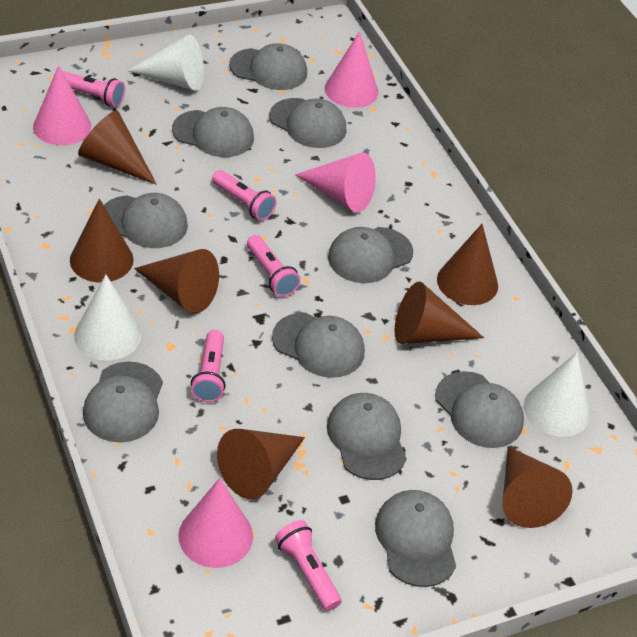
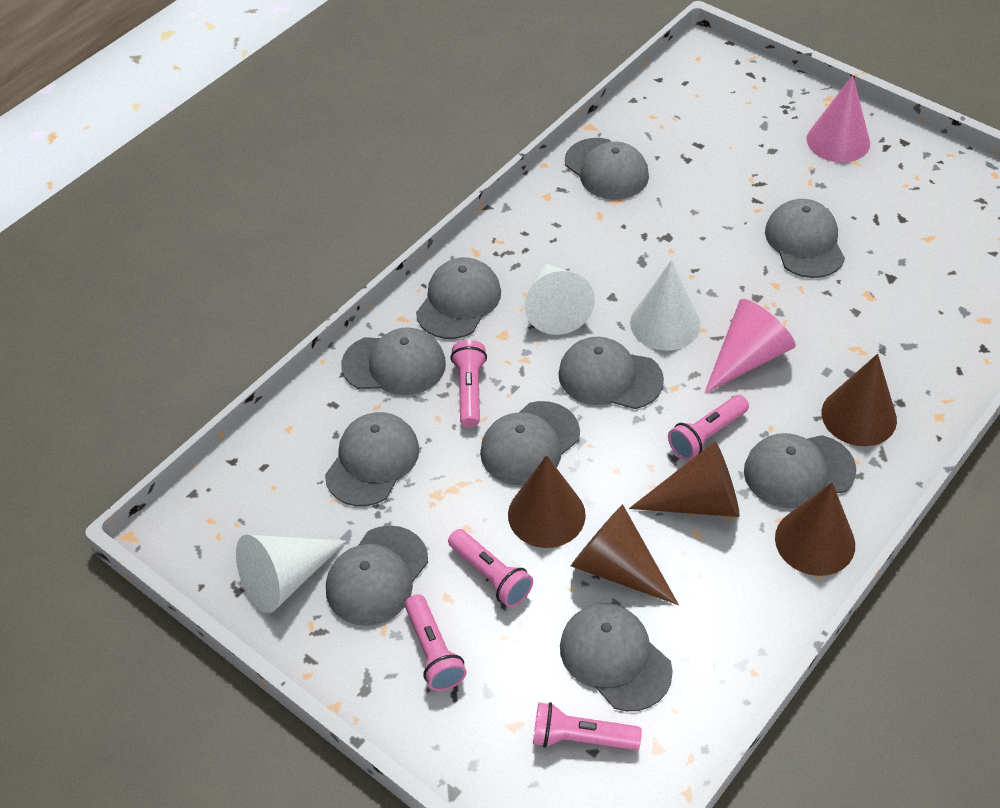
brown cone: 7 -> 5
pink cone: 4 -> 2

